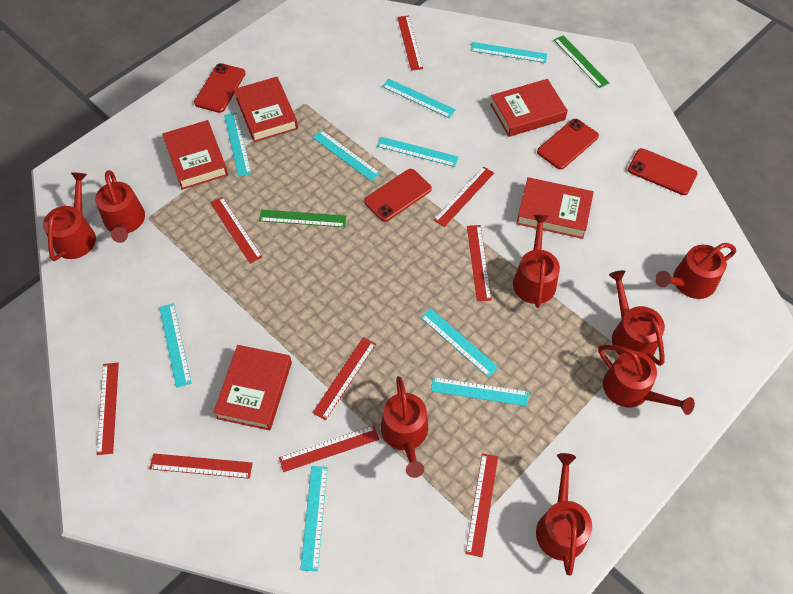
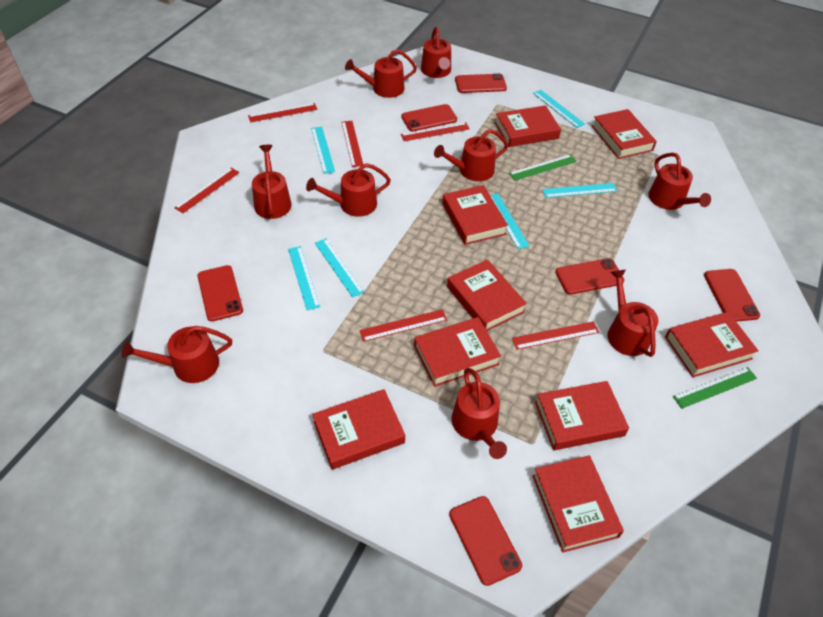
red book: 5 -> 9
red phone: 4 -> 6
red ruler: 9 -> 6
red watering can: 8 -> 9
turquoise ruler: 9 -> 6

